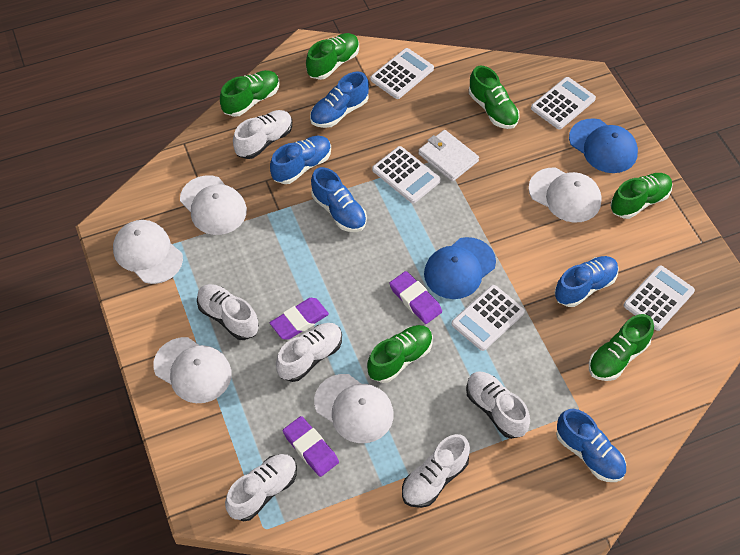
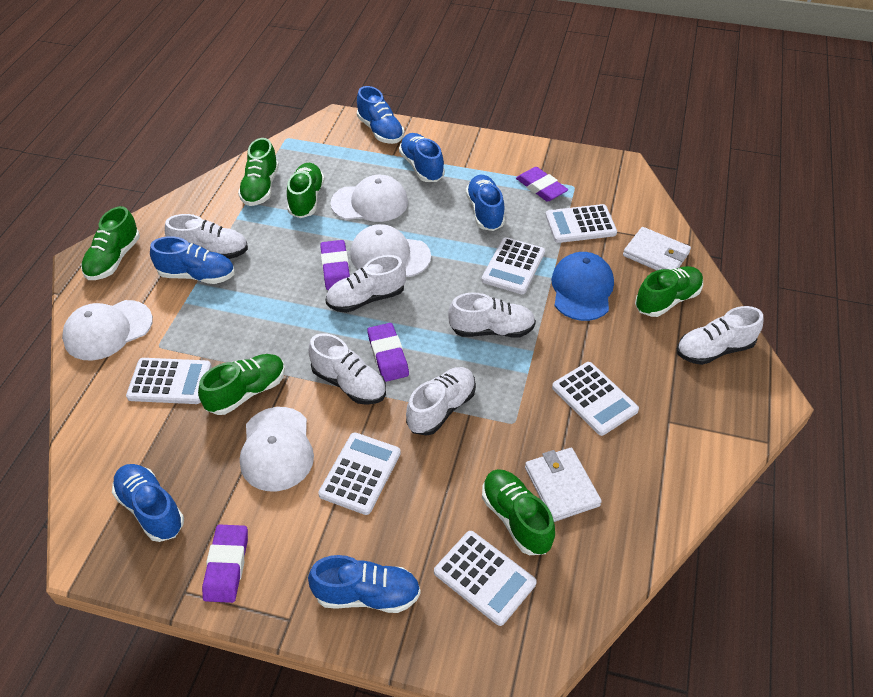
blue cap: 2 -> 1
blue shoe: 5 -> 6
purple eraser: 3 -> 4
white calculator: 5 -> 6
white cap: 5 -> 4
white wallet: 1 -> 2

